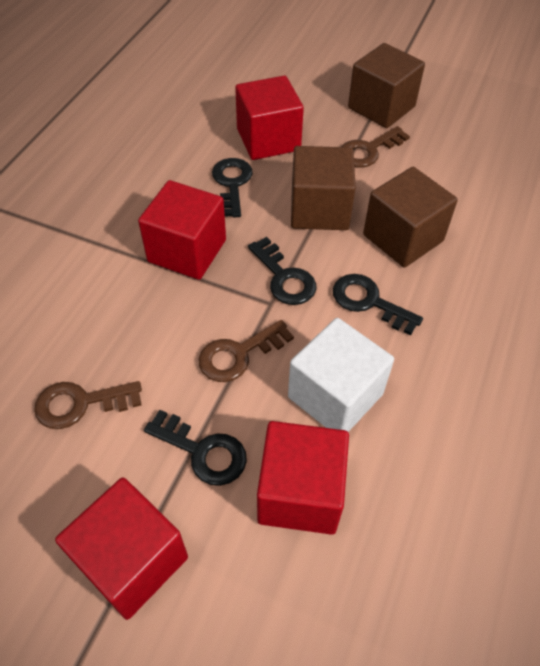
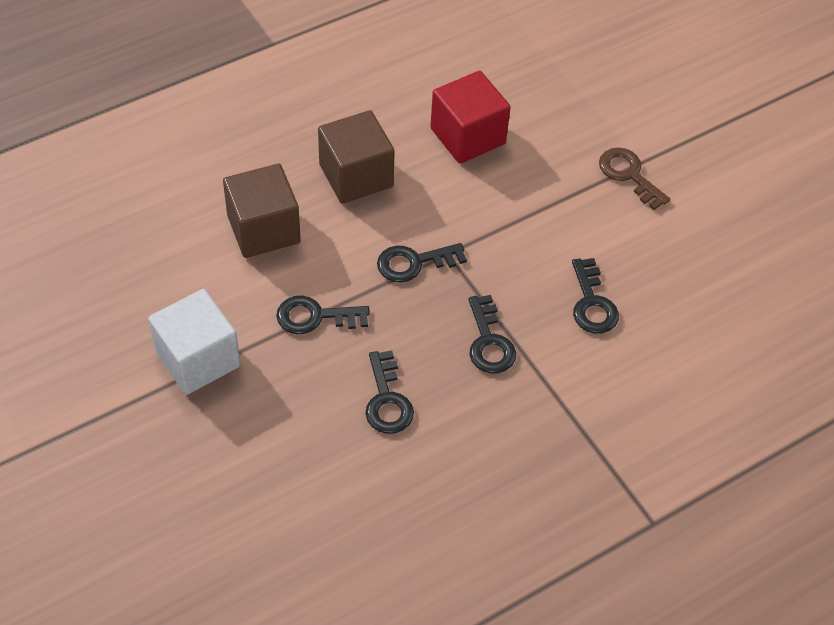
black key: 4 -> 5
brown cube: 3 -> 2
brown key: 3 -> 1
red cube: 4 -> 1

